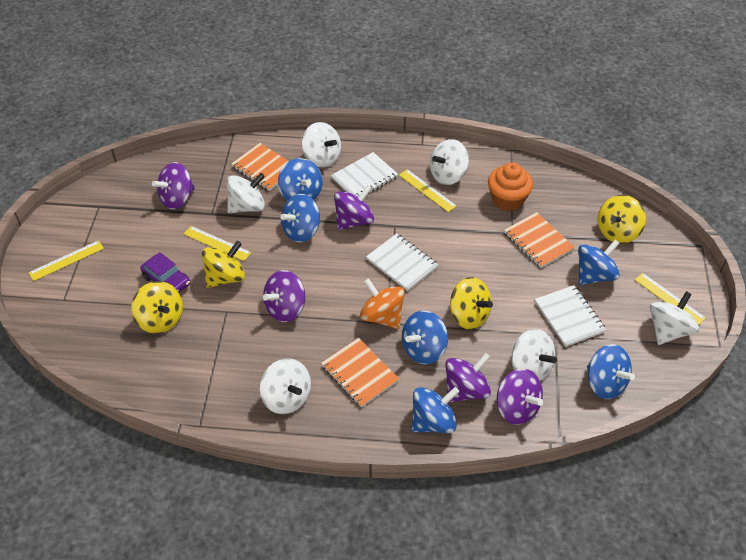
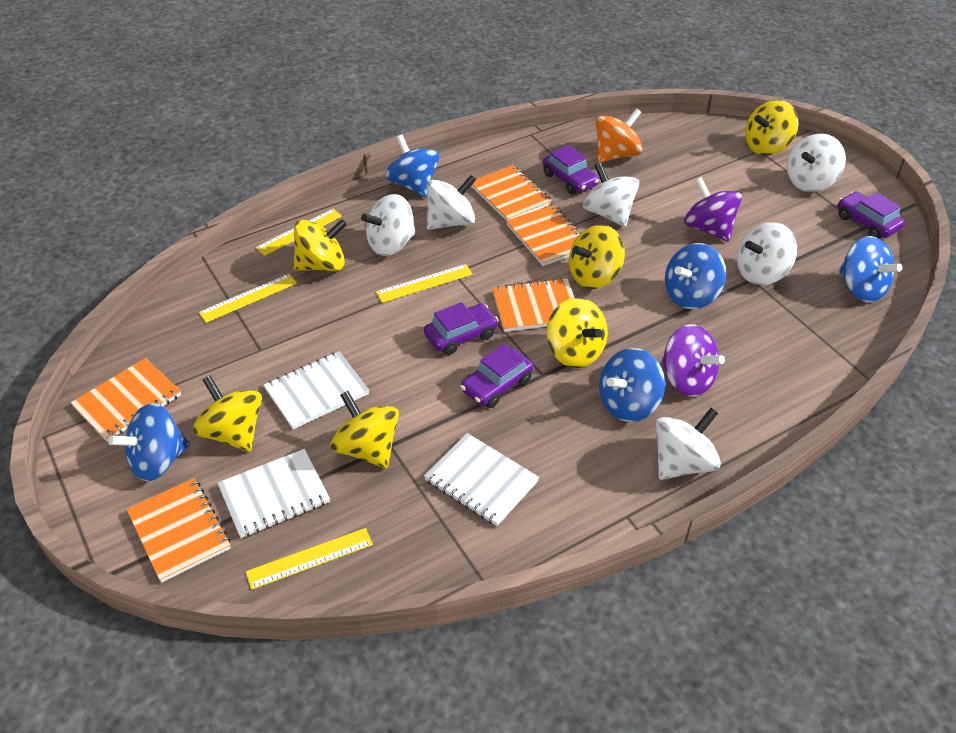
blue spinning top: 6 -> 5
orange cupcake: 1 -> 0
orange notebook: 3 -> 5
purple car: 1 -> 4
purple spinning top: 5 -> 2
yellow spinning top: 4 -> 6

